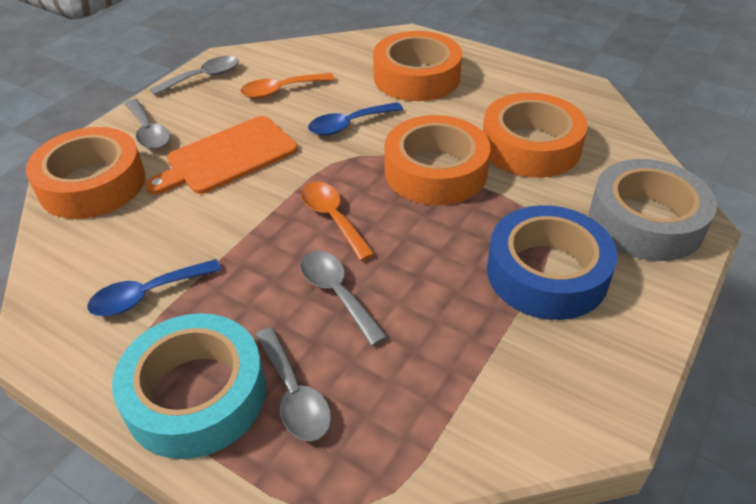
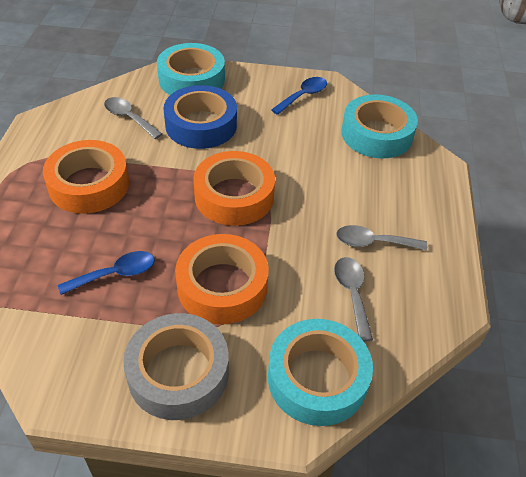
grey spoon: 4 -> 3
orange cutting board: 1 -> 0
orange spoon: 2 -> 0
orange tape: 4 -> 3
turquoise tape: 1 -> 3

